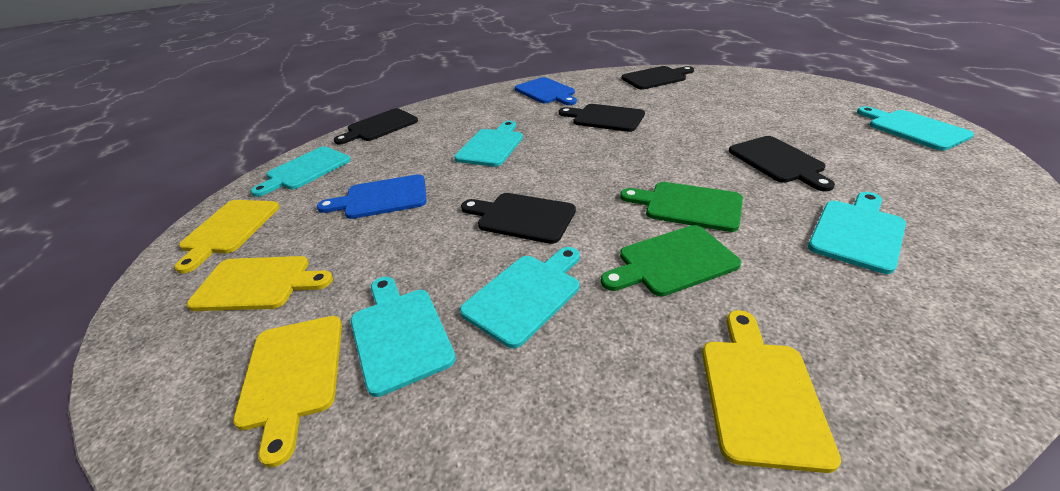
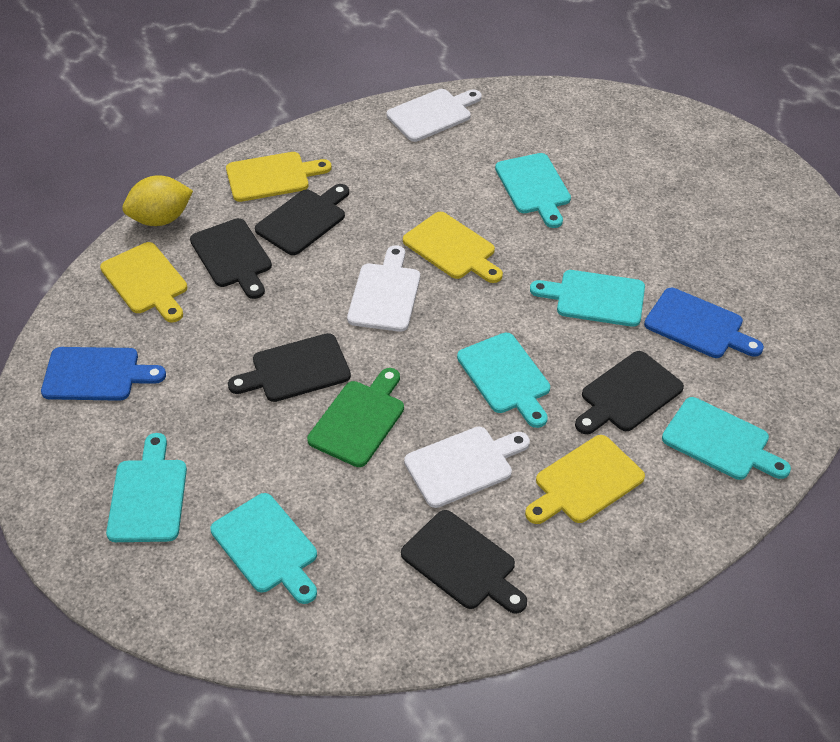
green cutting board: 2 -> 1
white cutting board: 0 -> 3
yellow lemon: 0 -> 1

